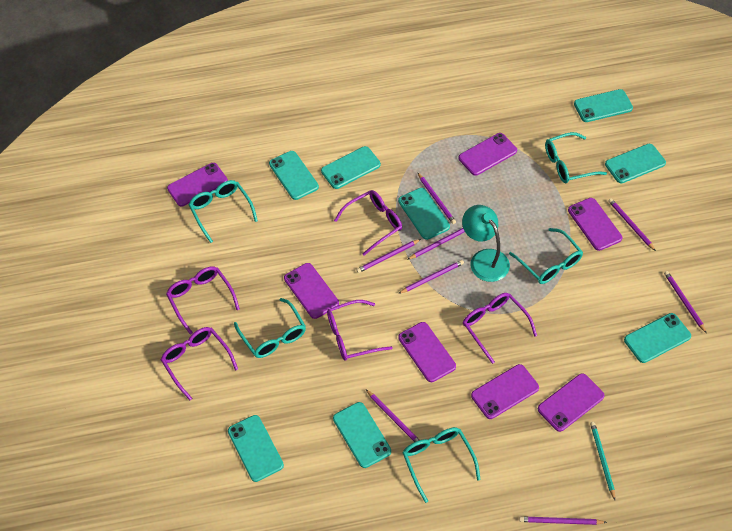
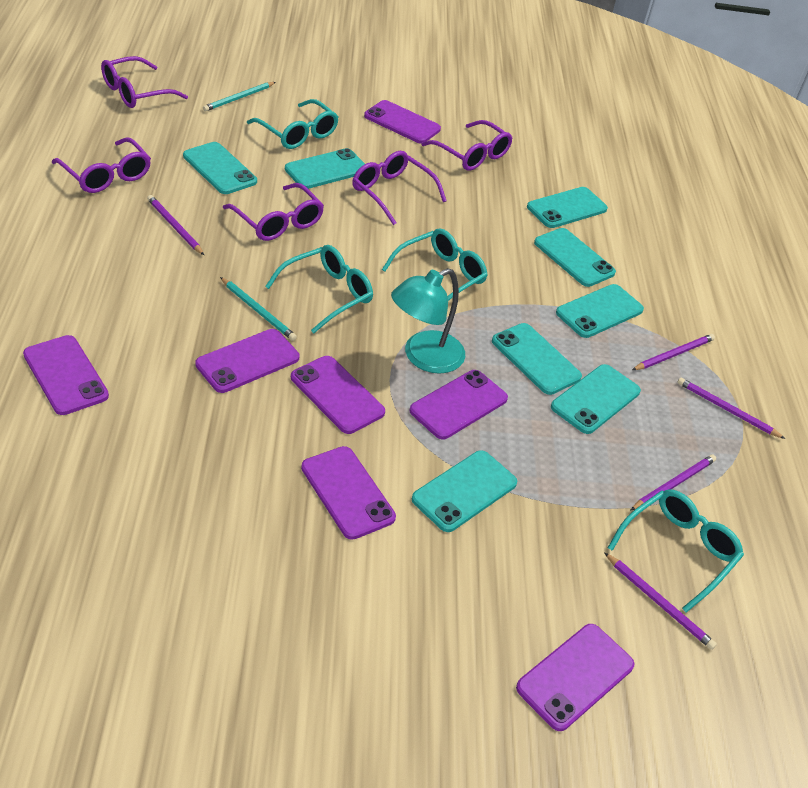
purple pencil: 8 -> 5
turquoise glasses: 5 -> 4
turquoise pencil: 1 -> 2

